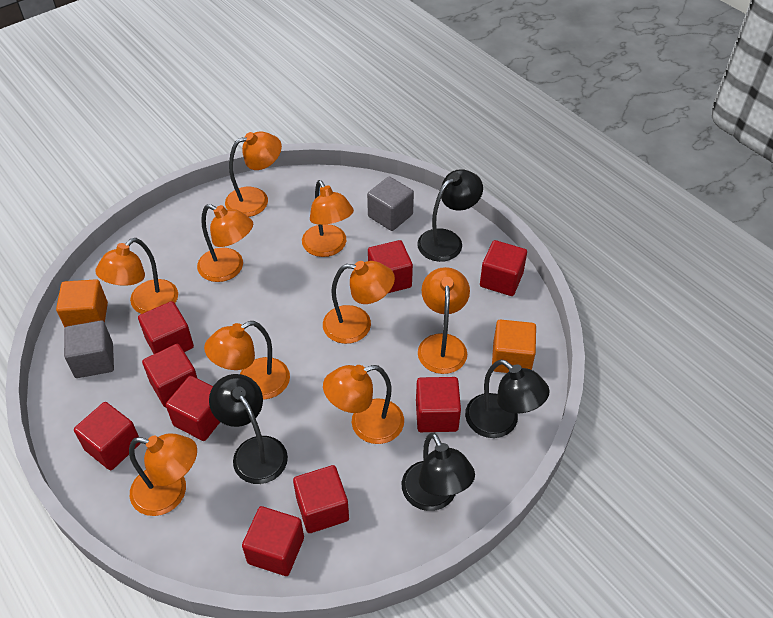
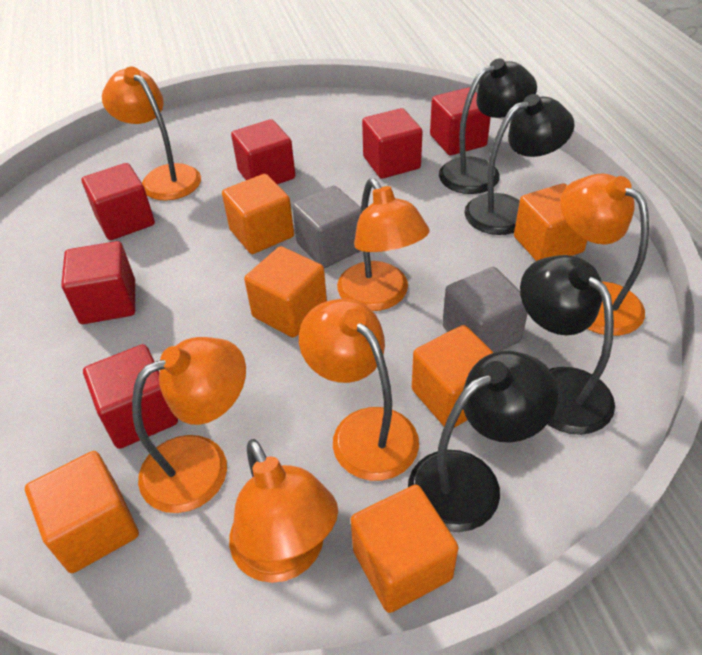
orange cube: 2 -> 6
orange lamp: 9 -> 6
red cube: 9 -> 6

